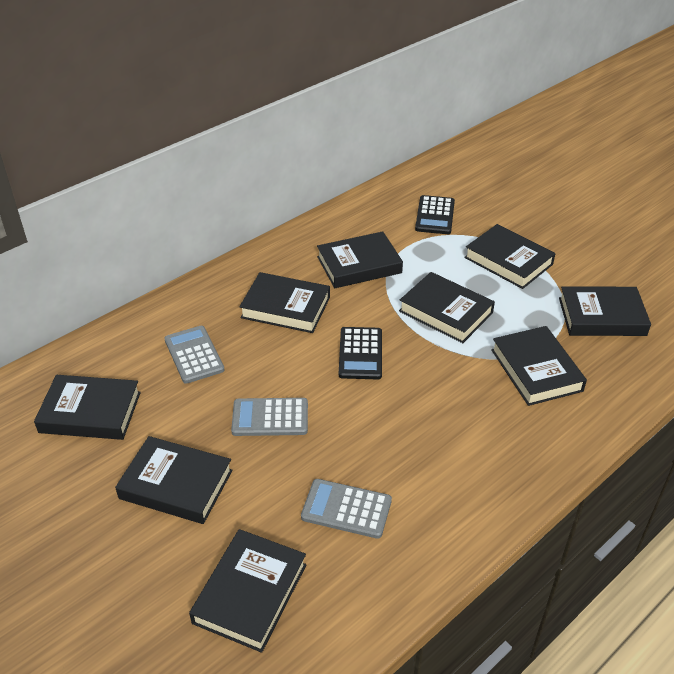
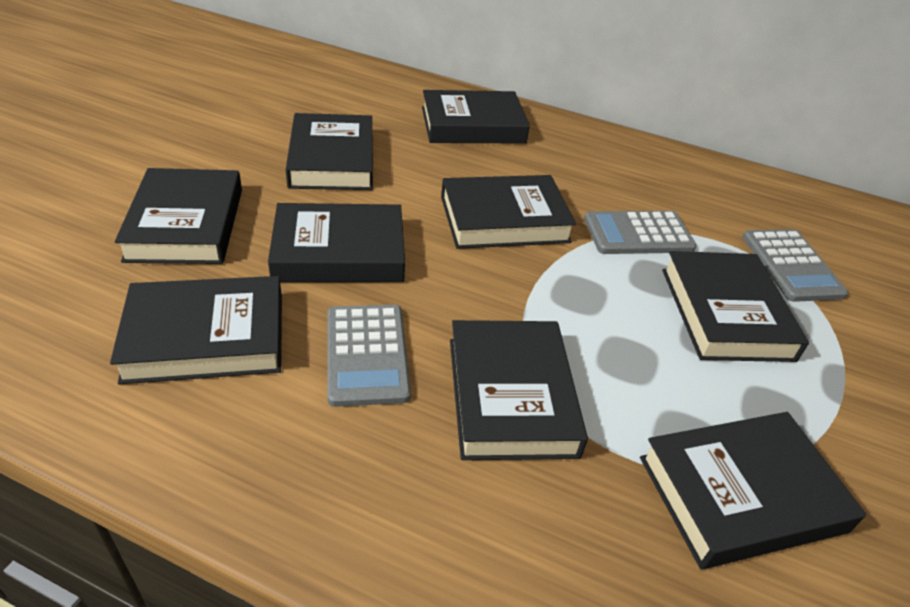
black calculator: 2 -> 0

